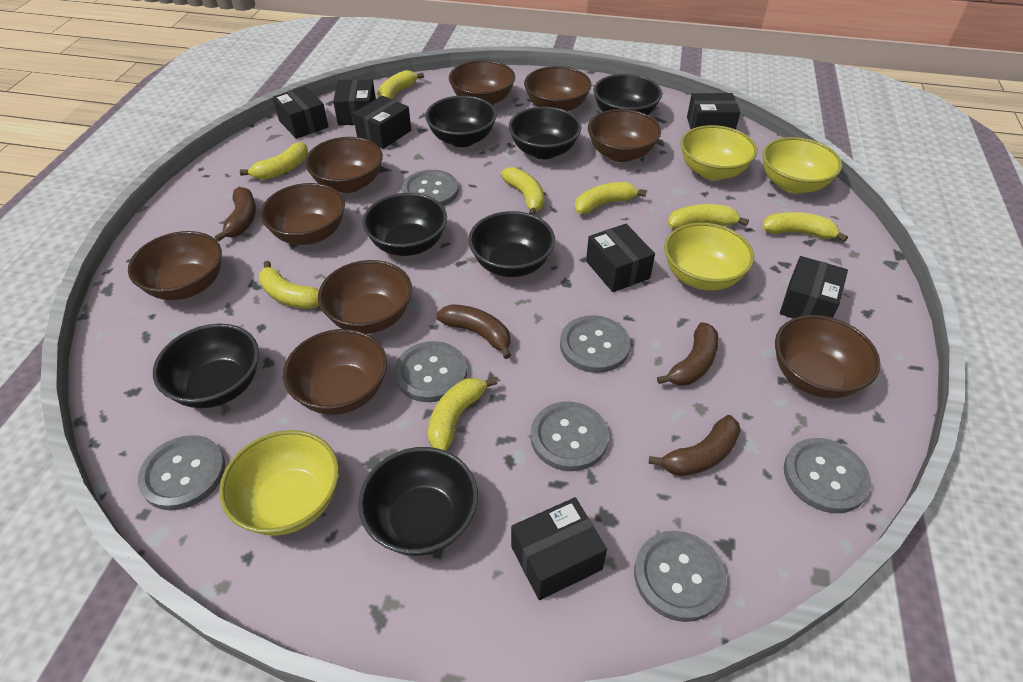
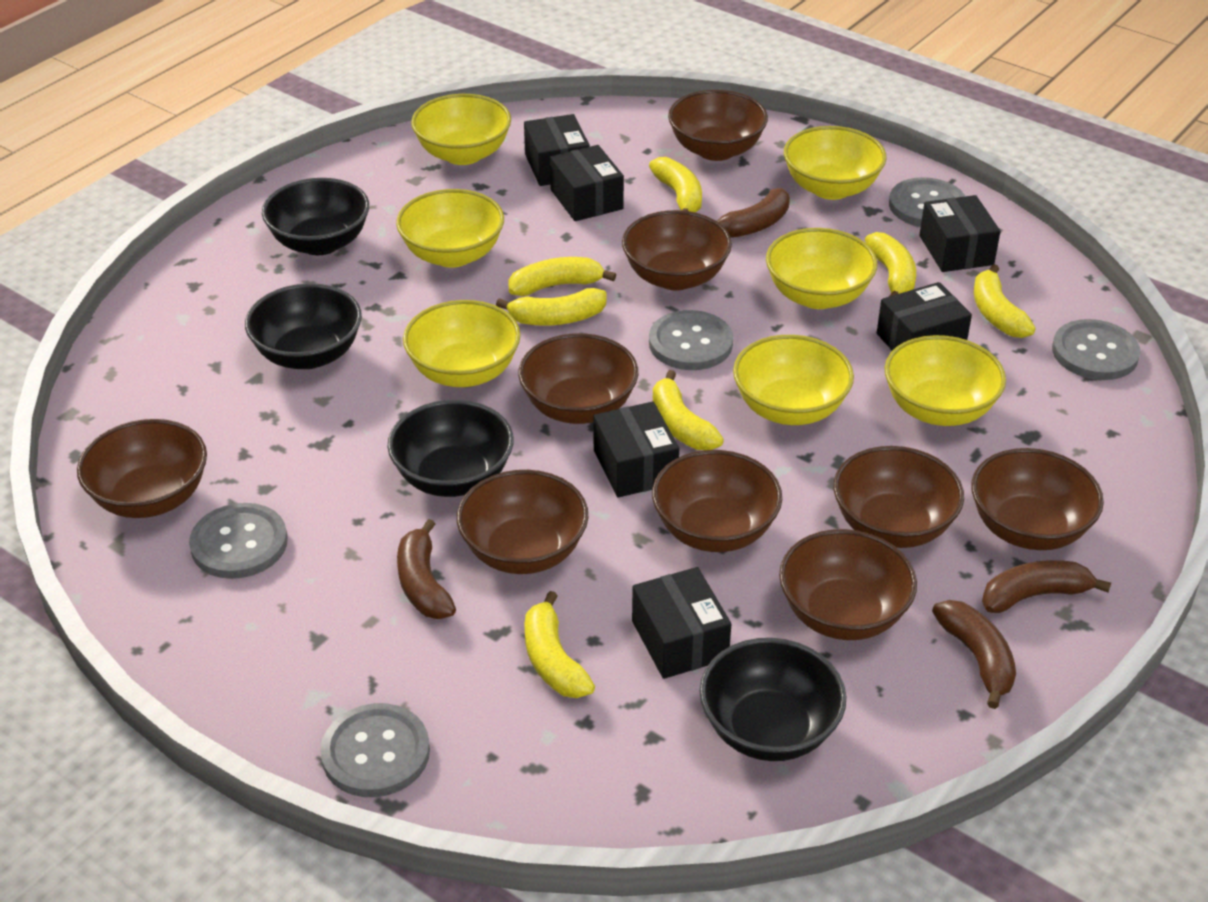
black bowl: 7 -> 4
black box: 7 -> 6
grey button: 7 -> 5
yellow banana: 8 -> 7
yellow bowl: 4 -> 7

